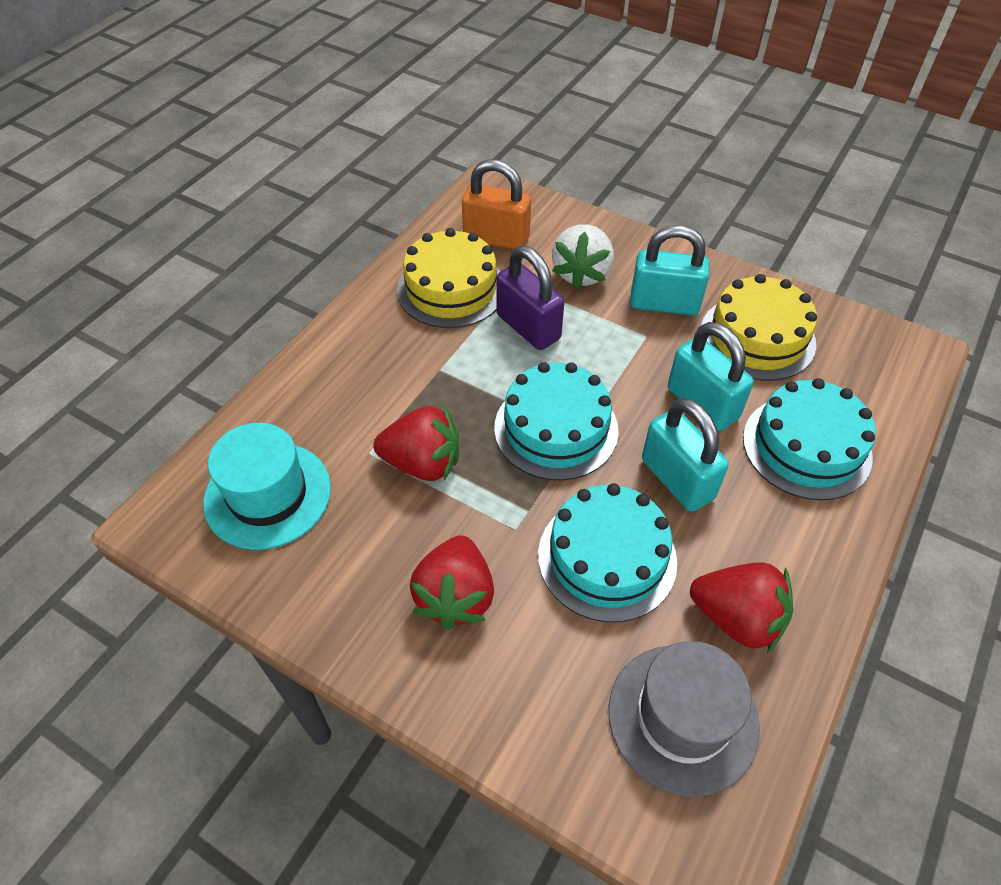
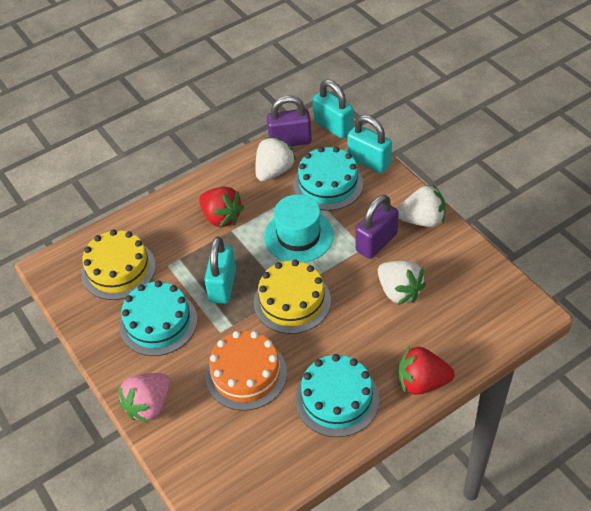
grey hat: 1 -> 0
orange cake: 0 -> 1
orange padlock: 1 -> 0
pink strawberry: 0 -> 1
purple padlock: 1 -> 2
red strawberry: 3 -> 2
white strawberry: 1 -> 3

